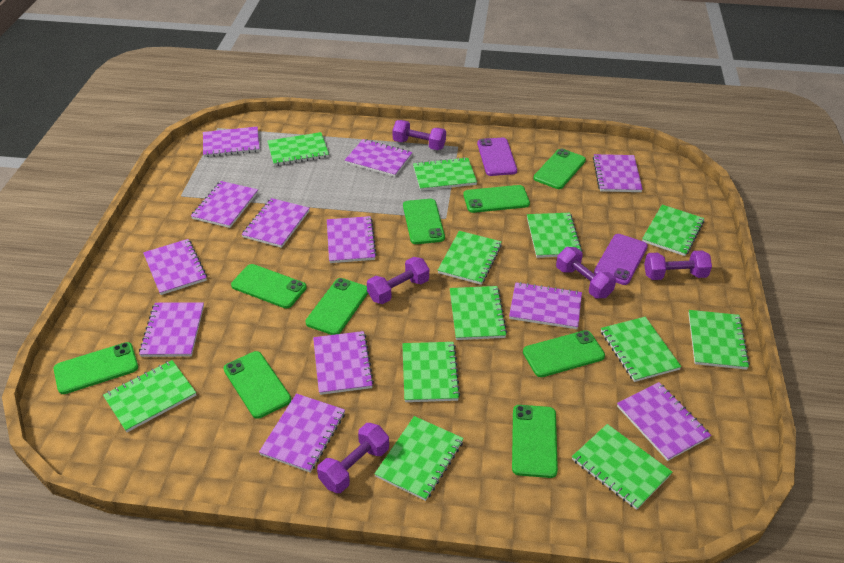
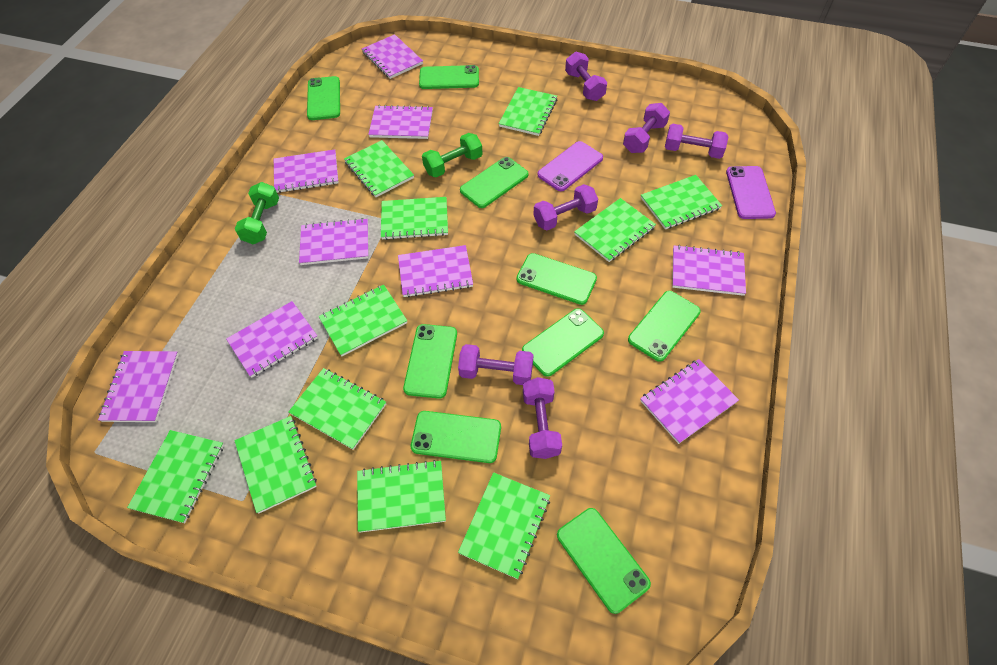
green dumbbell: 0 -> 2
green notebook: 12 -> 11
purple dumbbell: 5 -> 6
purple notebook: 12 -> 9

